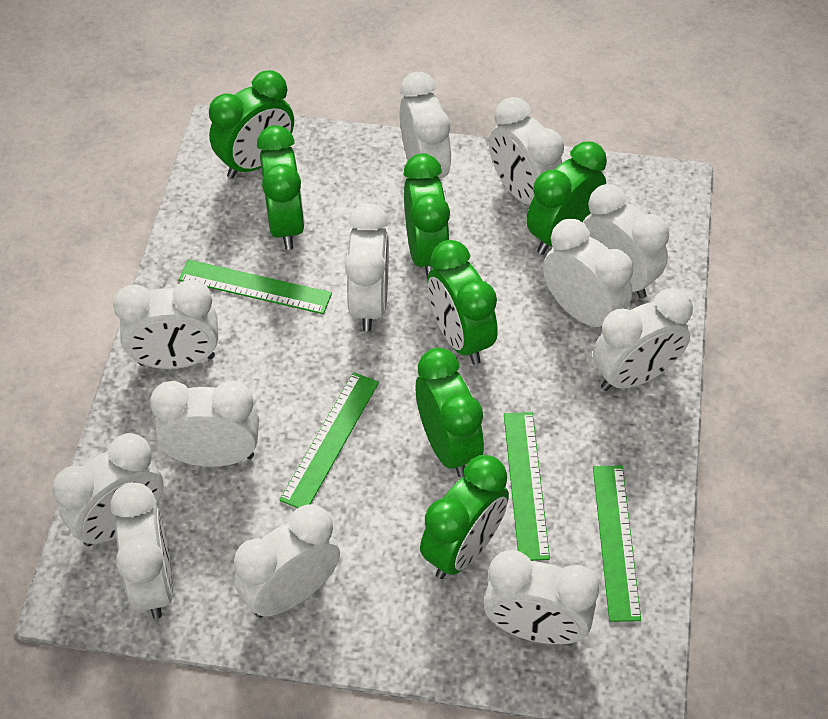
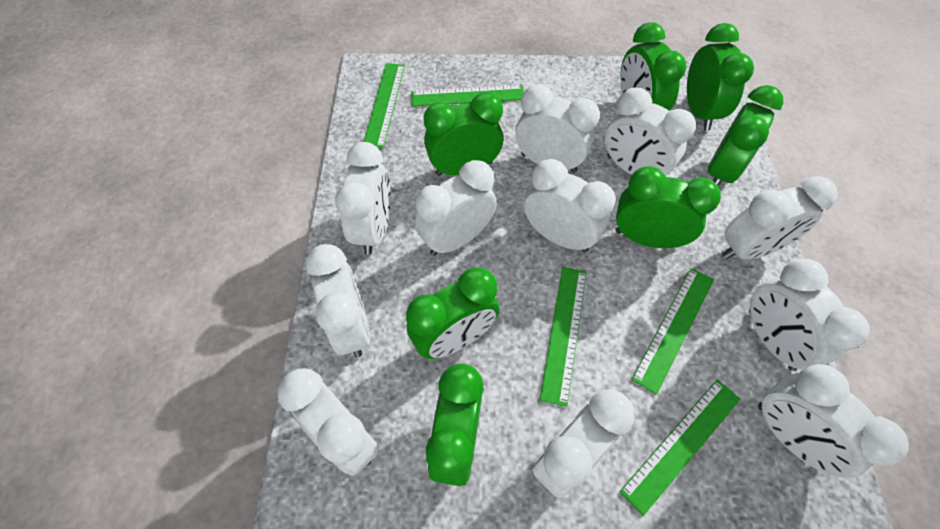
green ruler: 4 -> 5
white clock: 12 -> 11

